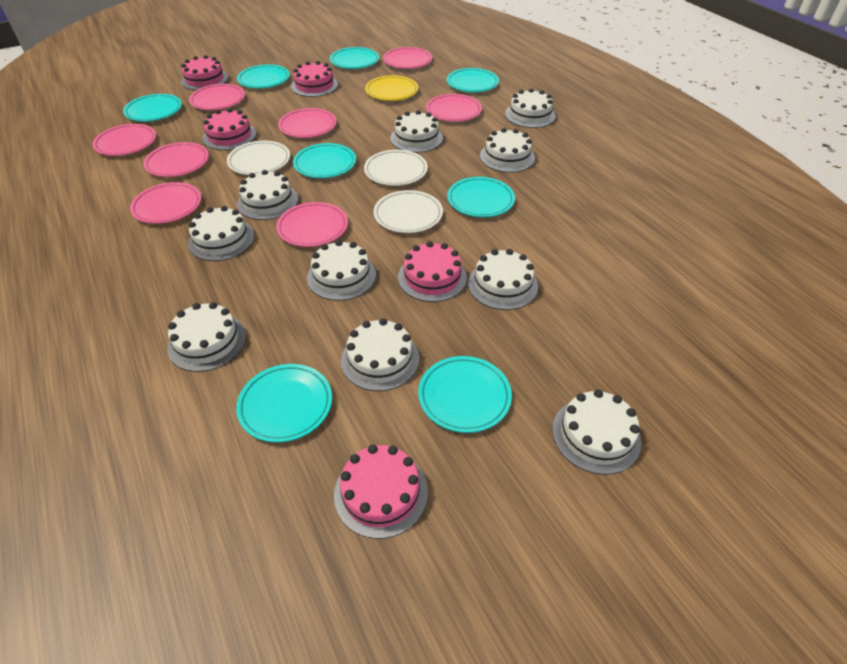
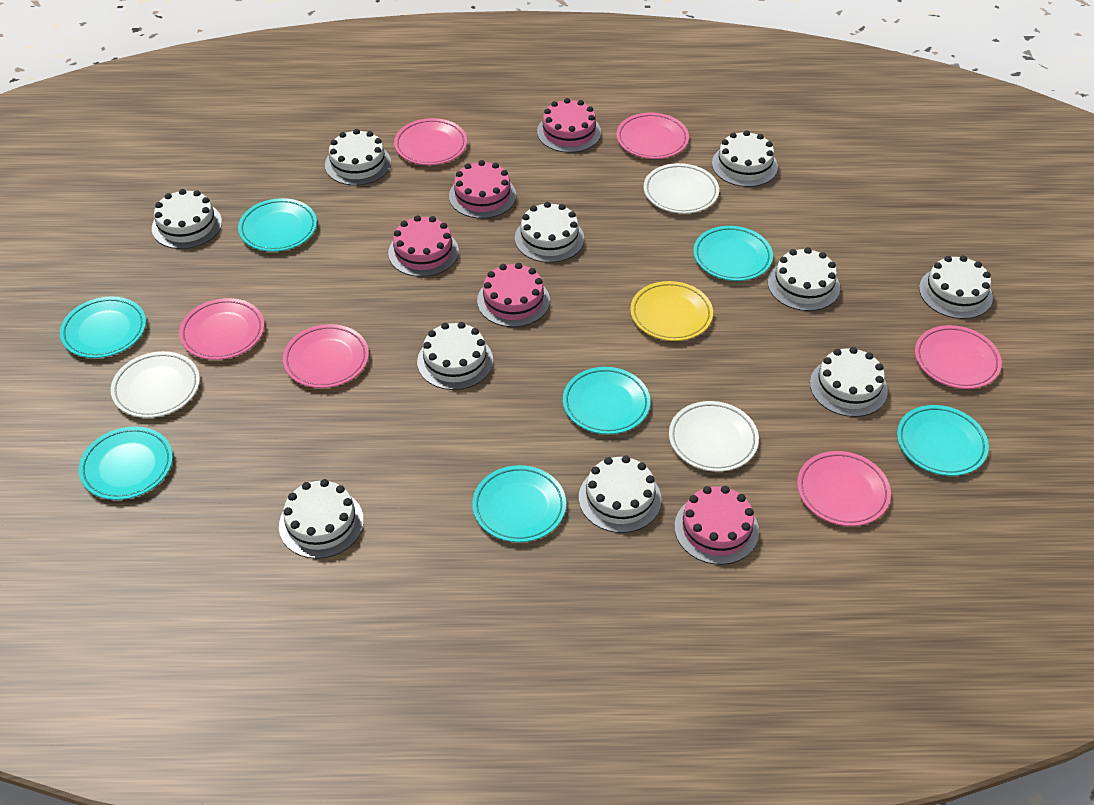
pink plate: 8 -> 6
turquoise plate: 8 -> 7

